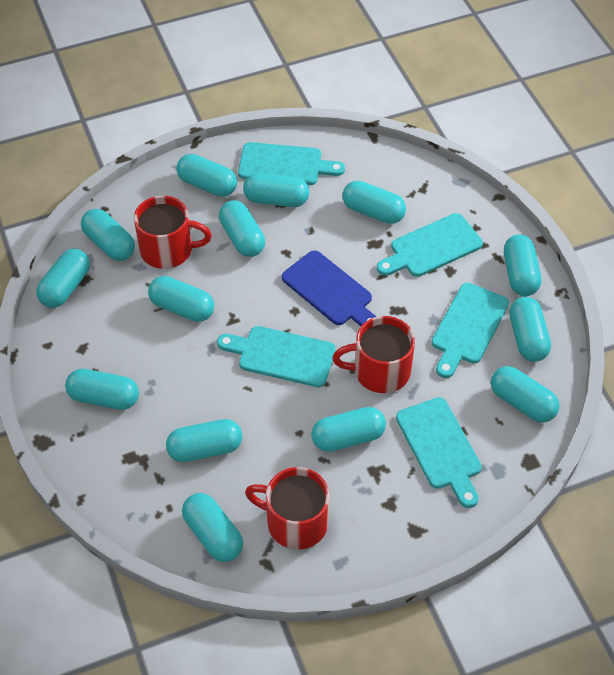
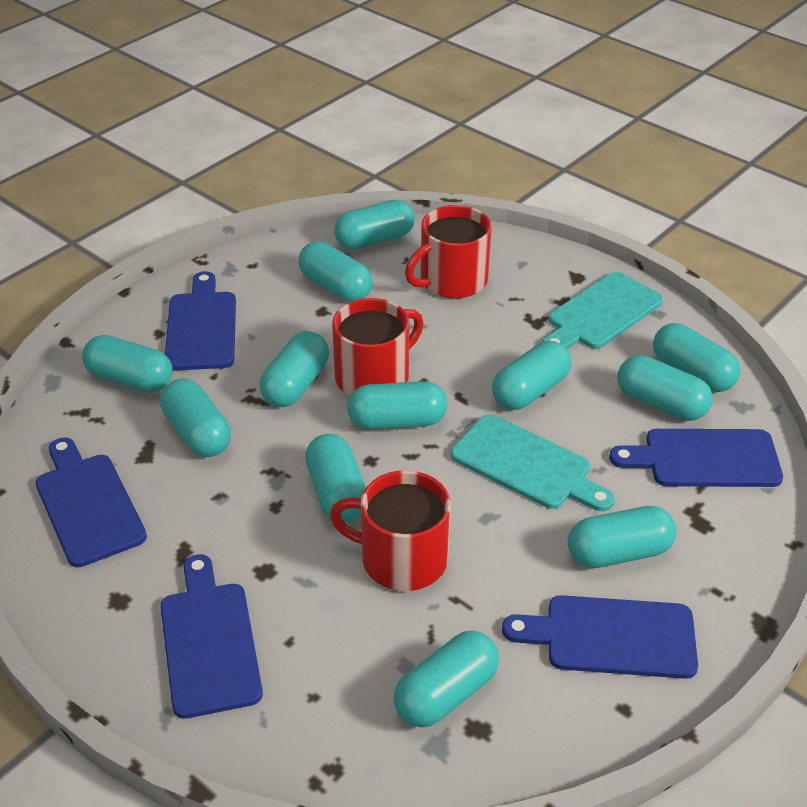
blue cutting board: 1 -> 5
turquoise capsule: 14 -> 12
turquoise cutting board: 5 -> 2

